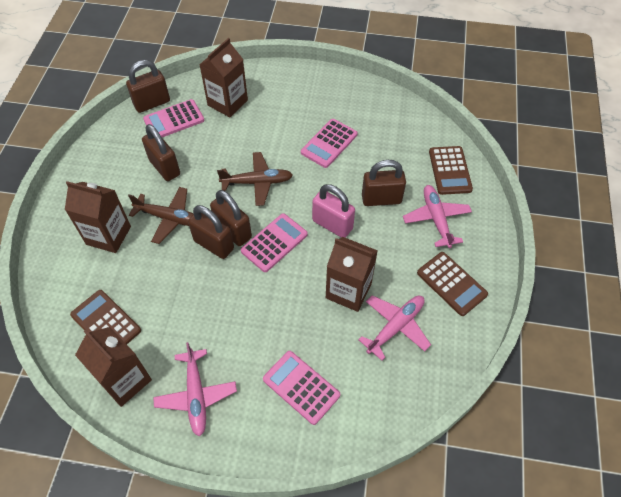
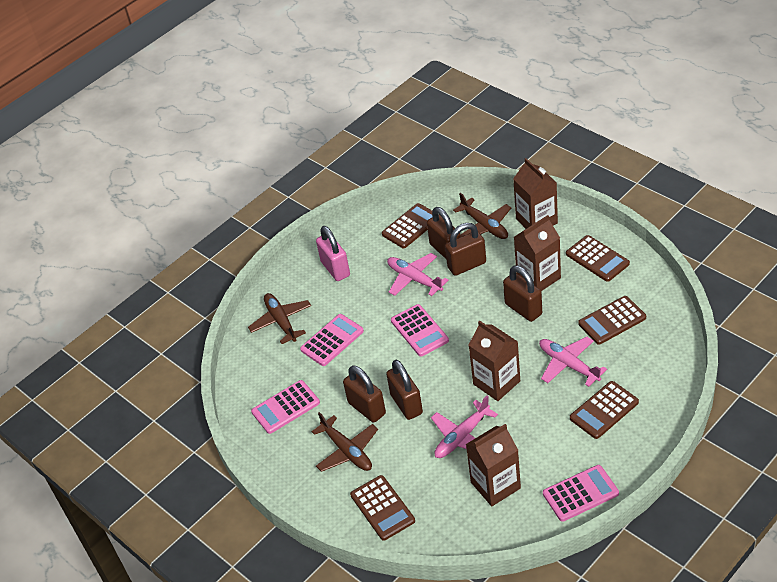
brown calculator: 3 -> 5
brown plane: 2 -> 3

